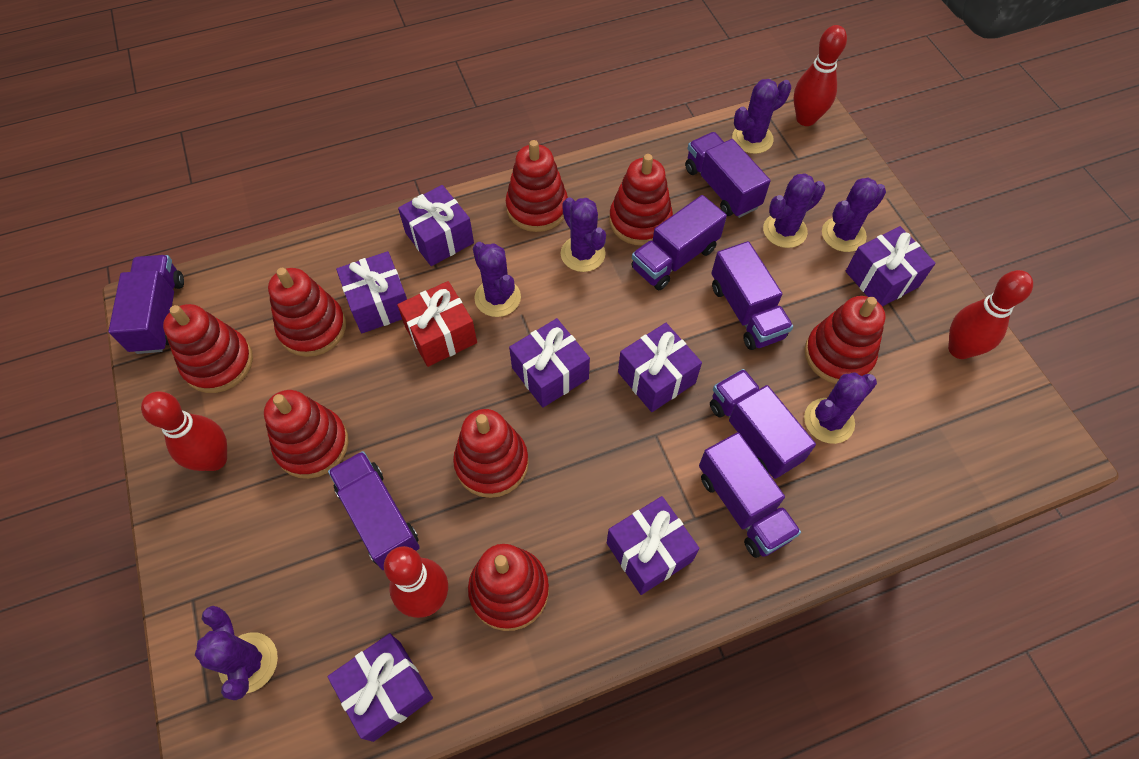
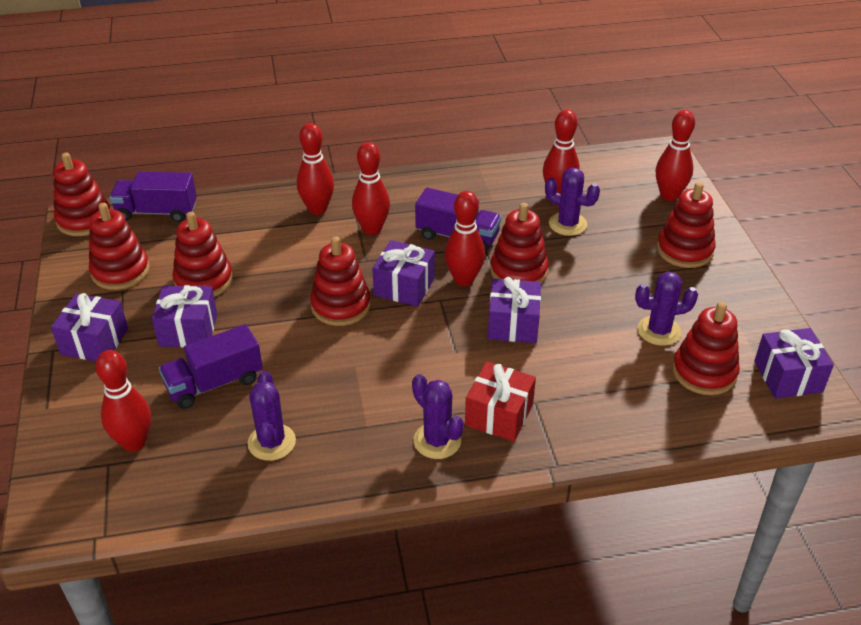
purple cactus: 7 -> 4
purple gift: 7 -> 5
purple truck: 7 -> 3
red bowling pin: 4 -> 6
red stacking toy: 8 -> 7

